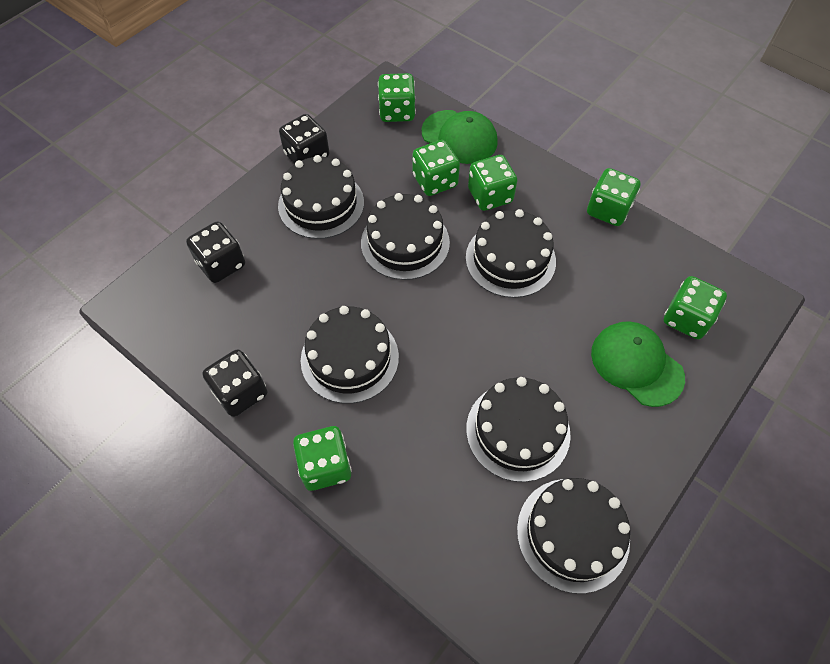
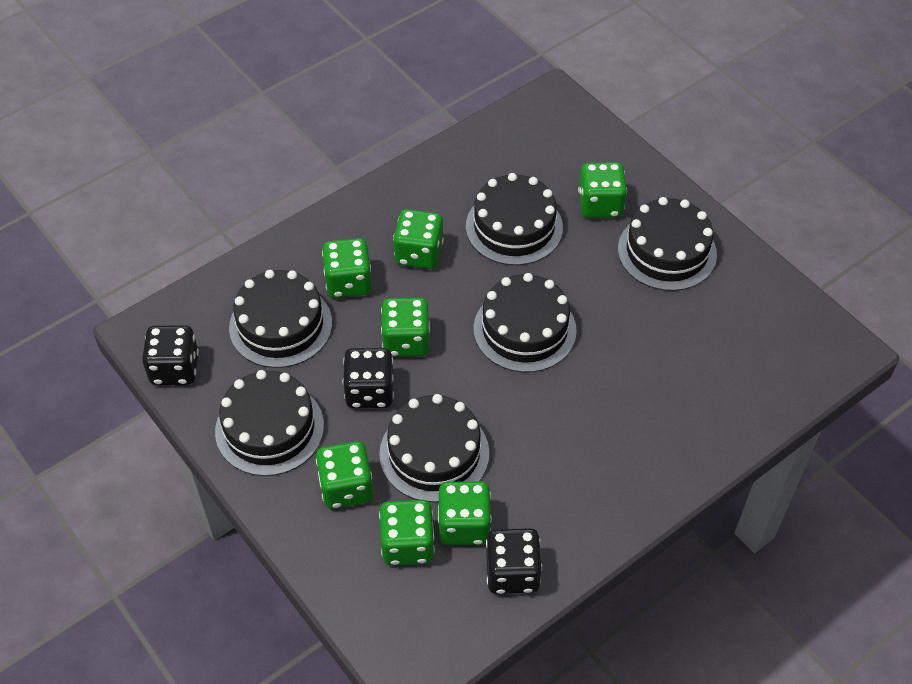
green cap: 2 -> 0
green dice: 6 -> 7

